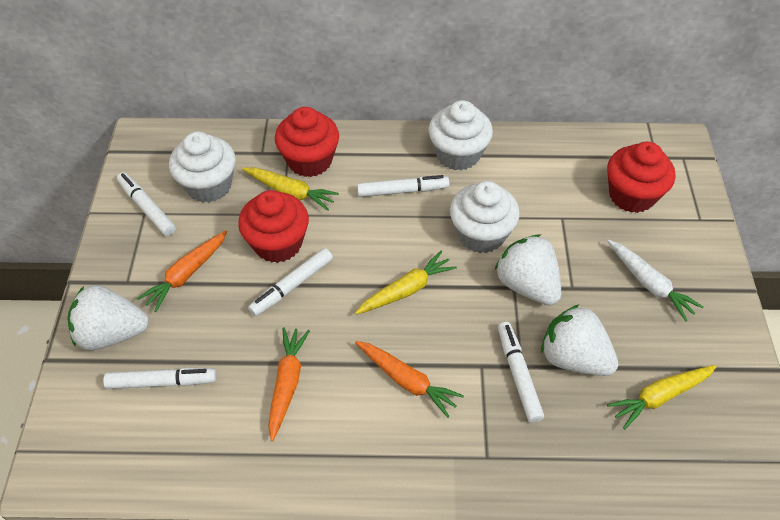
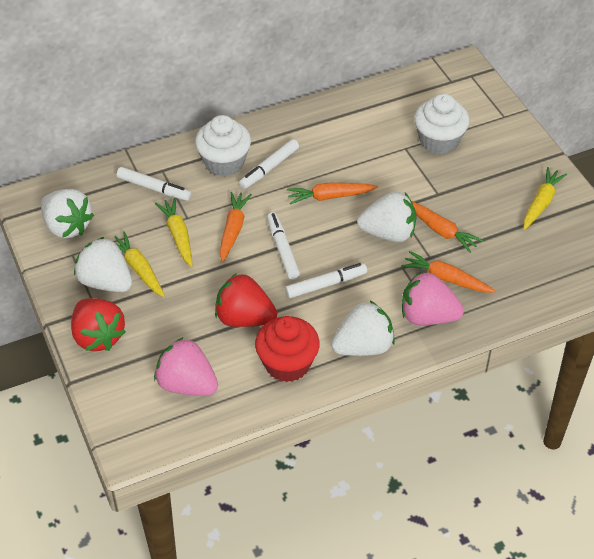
orange carrot: 3 -> 4
pink strawberry: 0 -> 2
red cupcake: 3 -> 1
red strawberry: 0 -> 2
white carrot: 1 -> 0
white cupcake: 3 -> 2
white marker: 5 -> 4
white strawberry: 3 -> 4

